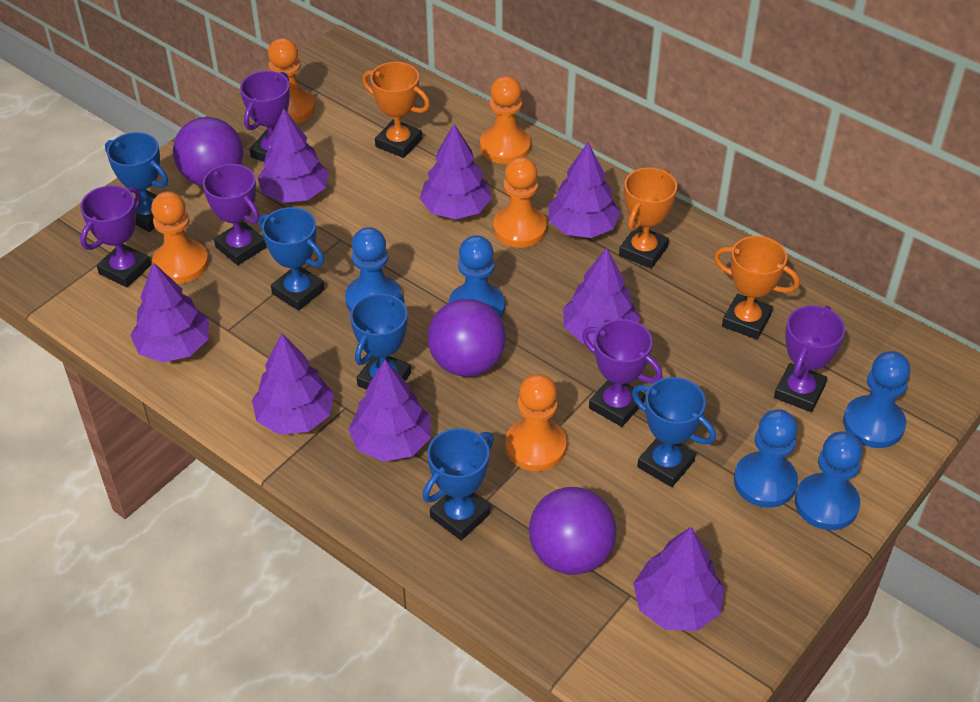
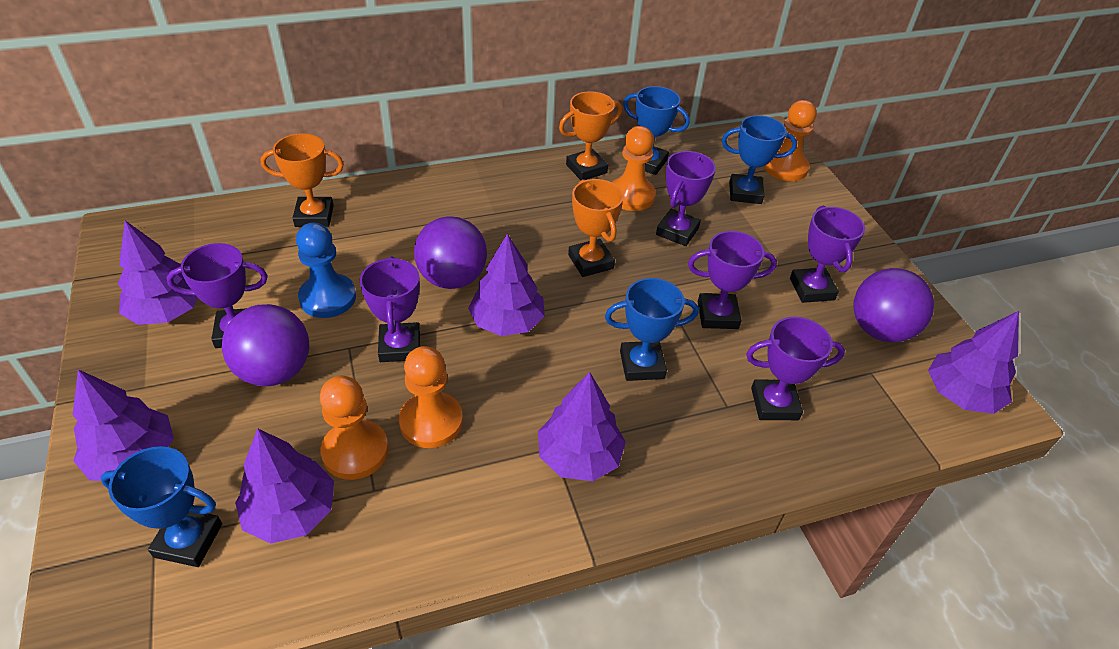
blue pawn: 5 -> 1
blue trophy: 5 -> 4
orange pawn: 5 -> 4
purple tree: 8 -> 6
purple trophy: 5 -> 6

